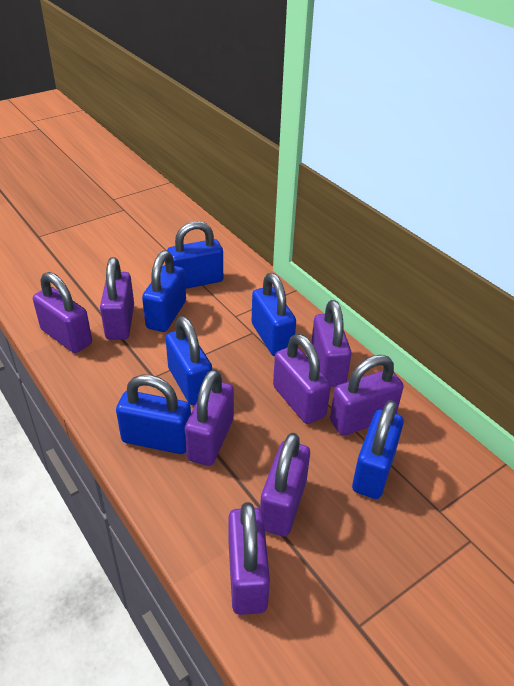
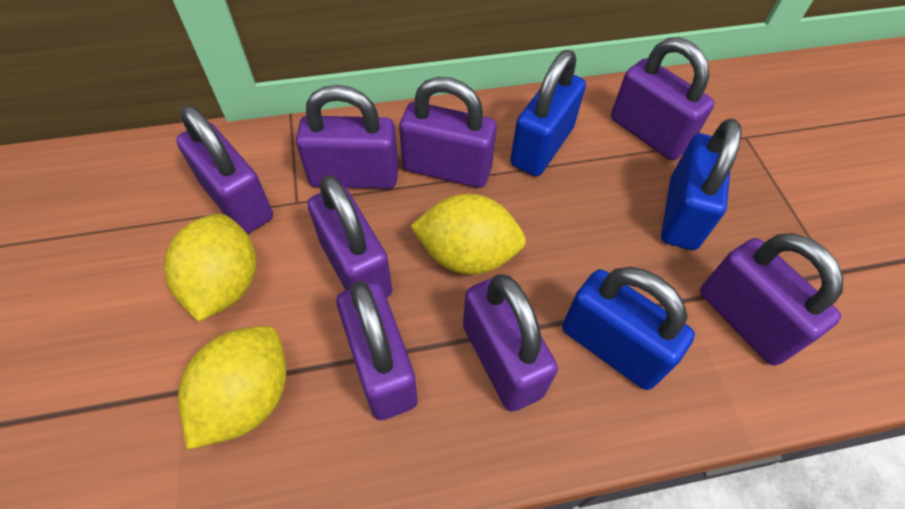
blue padlock: 6 -> 3
yellow lemon: 0 -> 3

